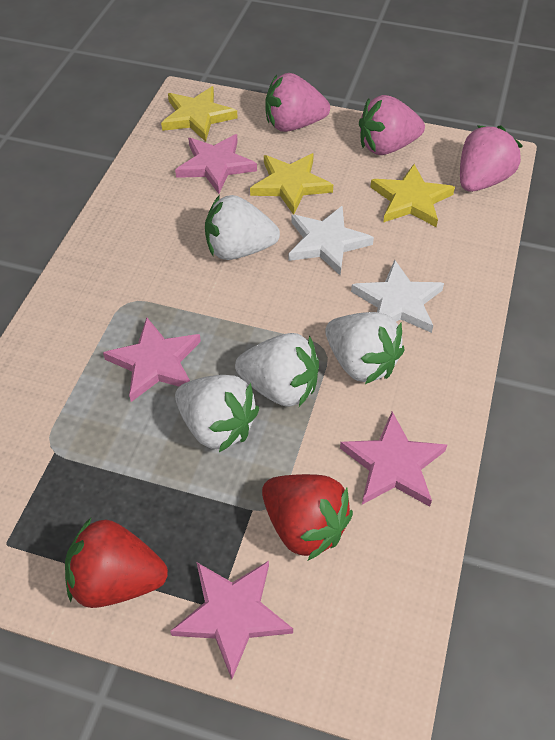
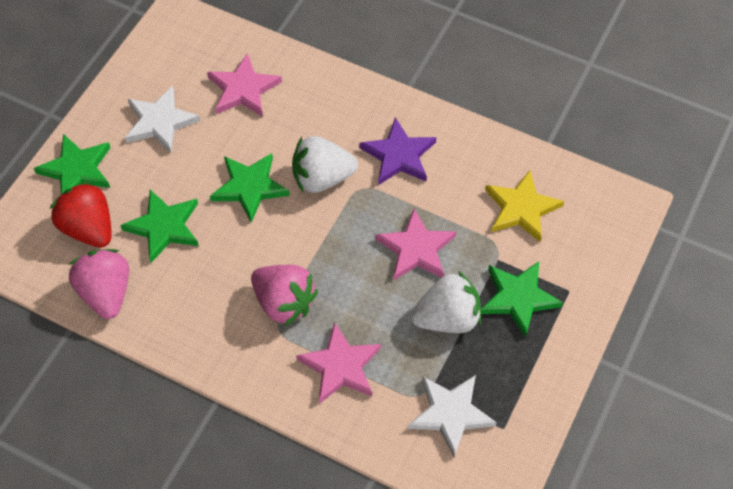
green star: 0 -> 4
pink star: 4 -> 3
pink strawberry: 3 -> 2
purple star: 0 -> 1
red strawberry: 2 -> 1
white strawberry: 4 -> 2
yellow star: 3 -> 1

